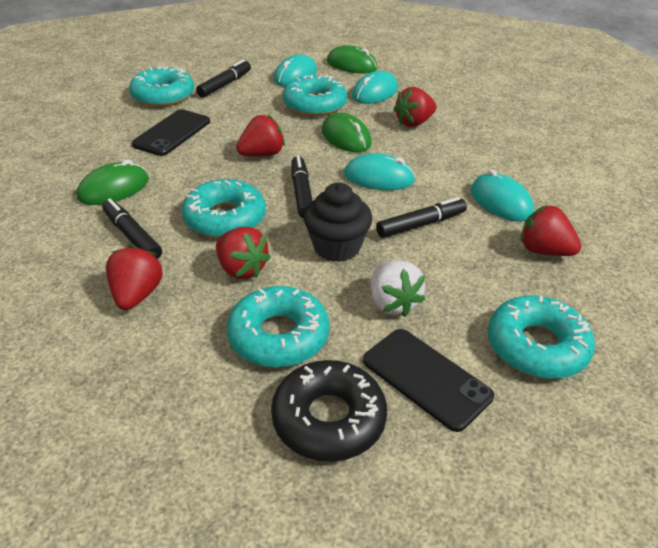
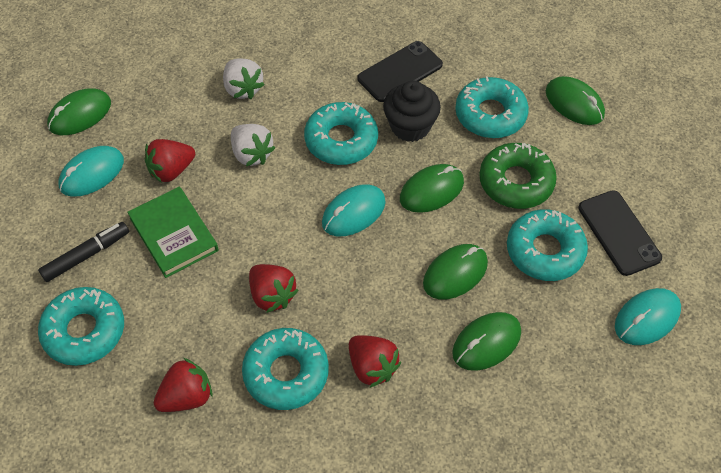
black donut: 1 -> 0
black marker: 4 -> 1
green book: 0 -> 1
green donut: 0 -> 1
green mouse: 3 -> 5
red strawberry: 5 -> 4
turquoise mouse: 4 -> 3
white strawberry: 1 -> 2

